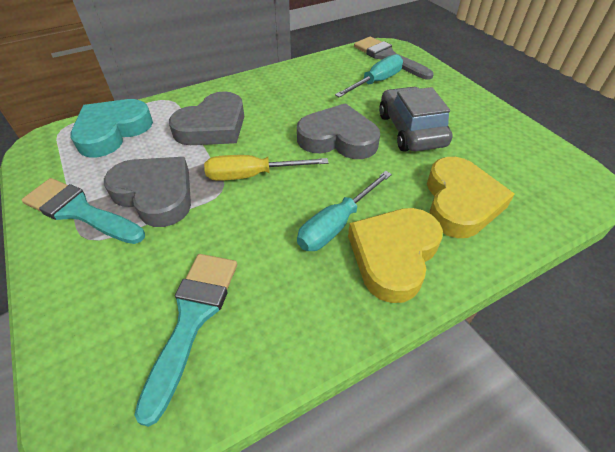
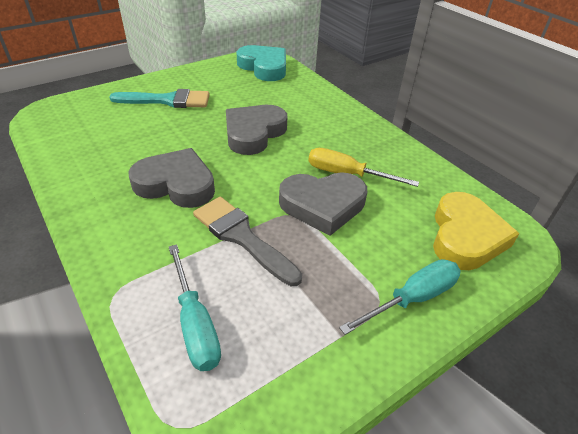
grey car: 1 -> 0
turquoise brush: 2 -> 1
yellow heart: 2 -> 1

